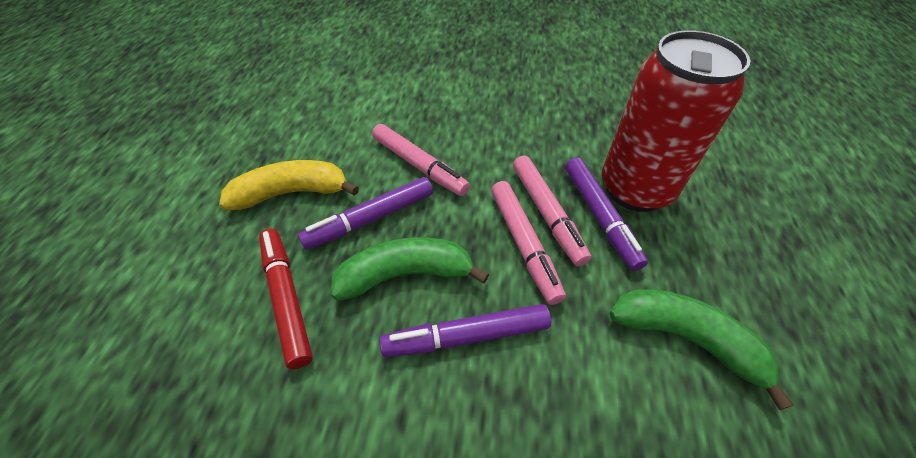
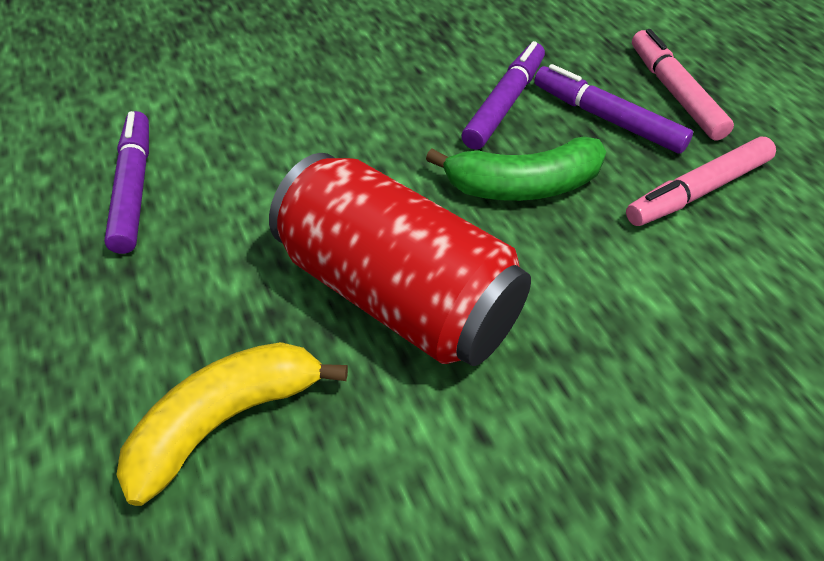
green banana: 2 -> 1
pink marker: 3 -> 2
red marker: 1 -> 0

